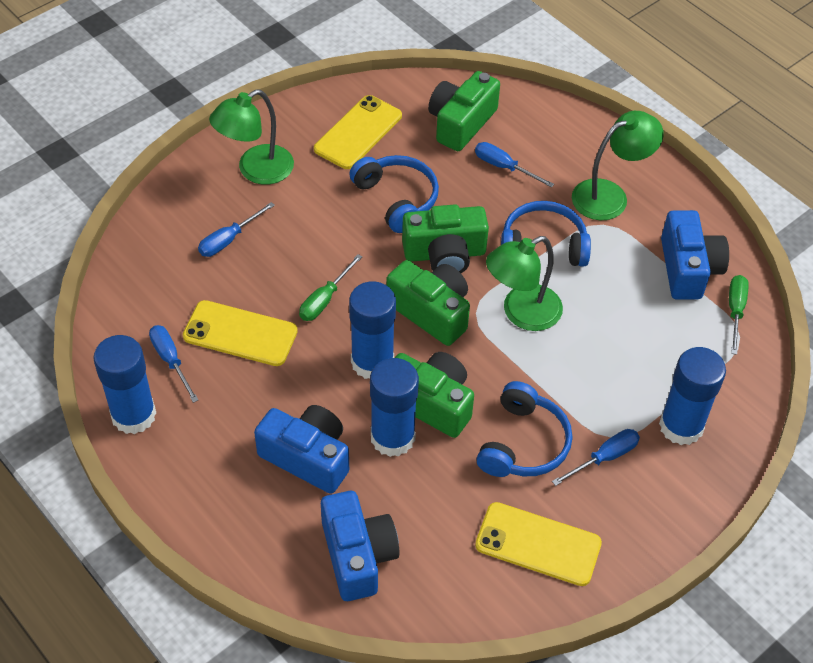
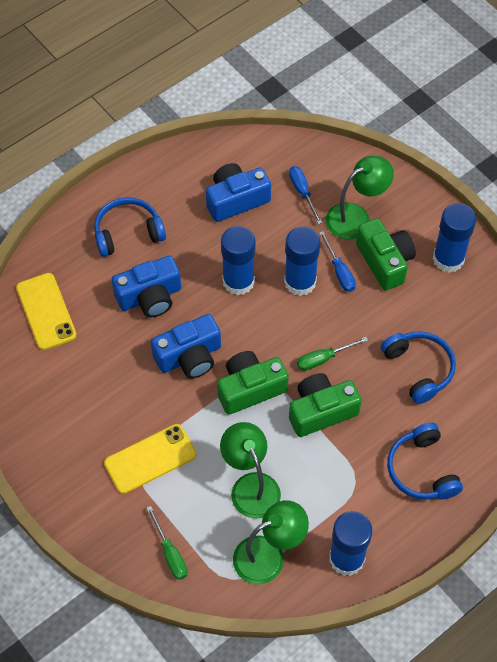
blue screwdriver: 4 -> 2
green camera: 4 -> 3
yellow phone: 3 -> 2

